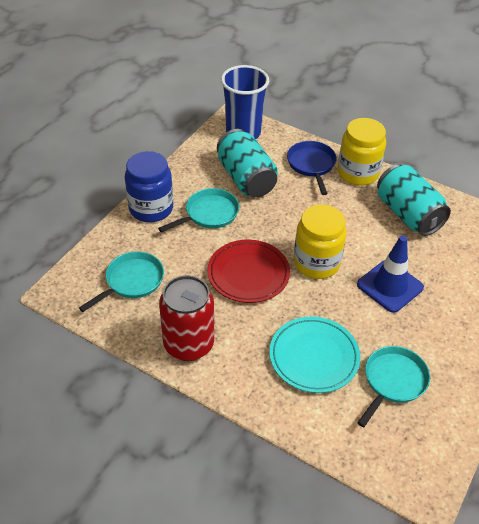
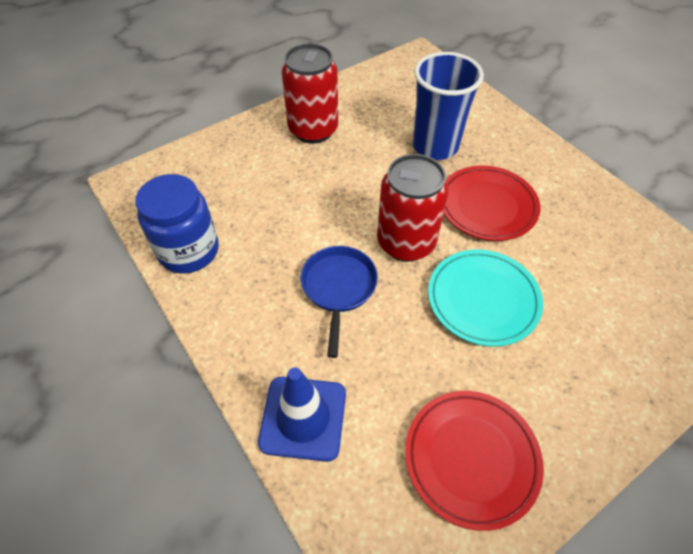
red can: 1 -> 2
red plate: 1 -> 2
turquoise can: 2 -> 0
turquoise pan: 3 -> 0
yellow jar: 2 -> 0

